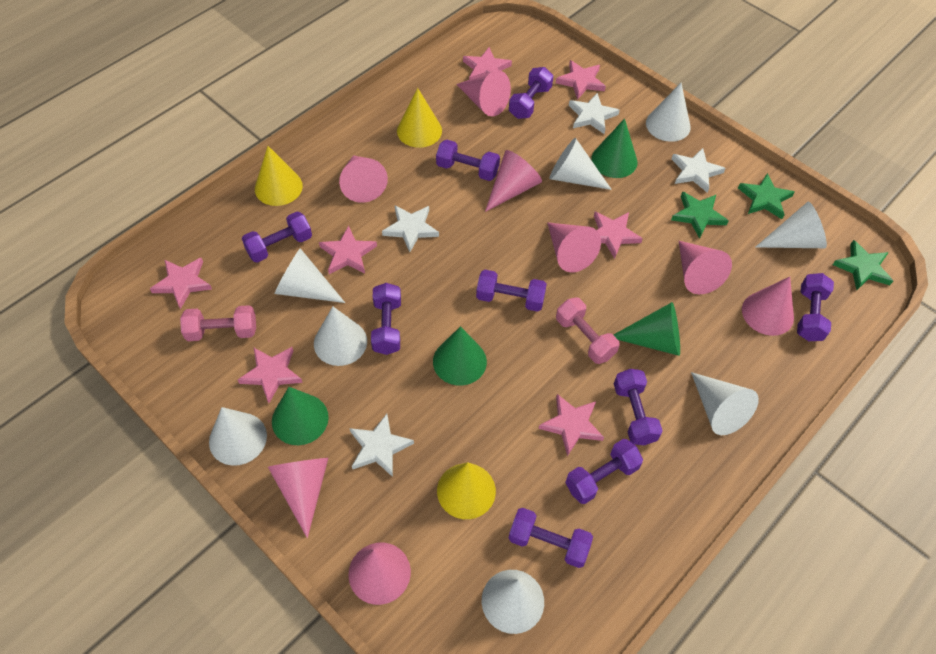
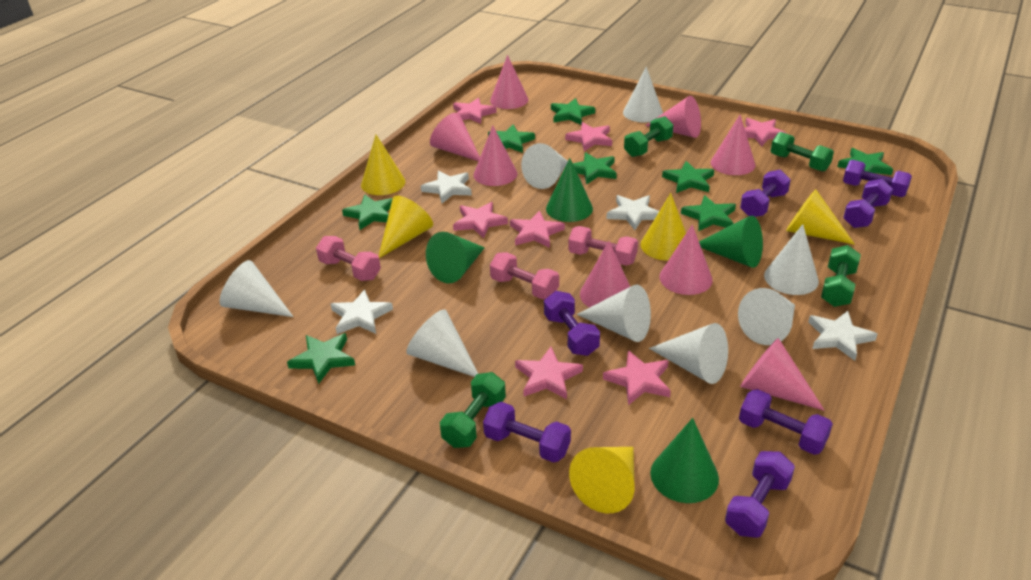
green dumbbell: 0 -> 4
green star: 3 -> 8
pink dumbbell: 2 -> 3
purple dumbbell: 9 -> 7
yellow cone: 3 -> 5

